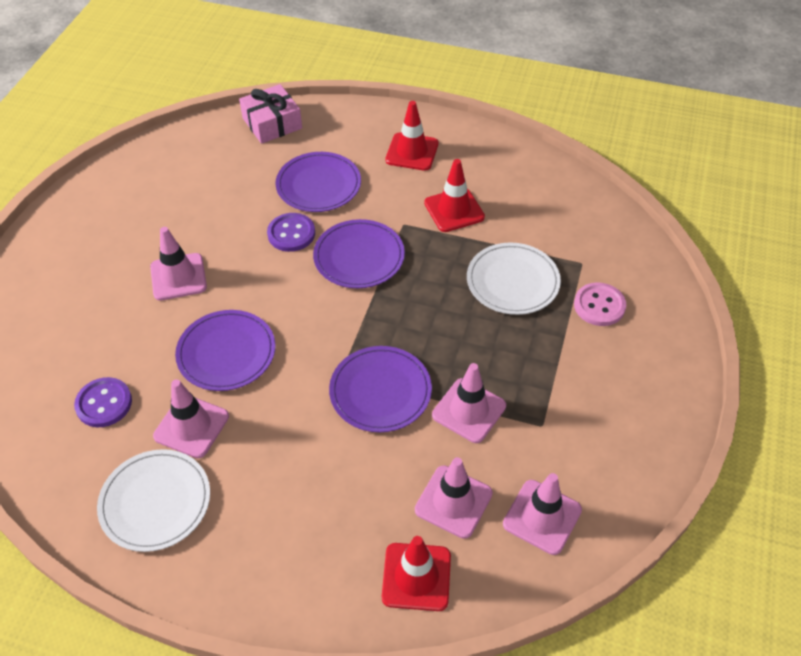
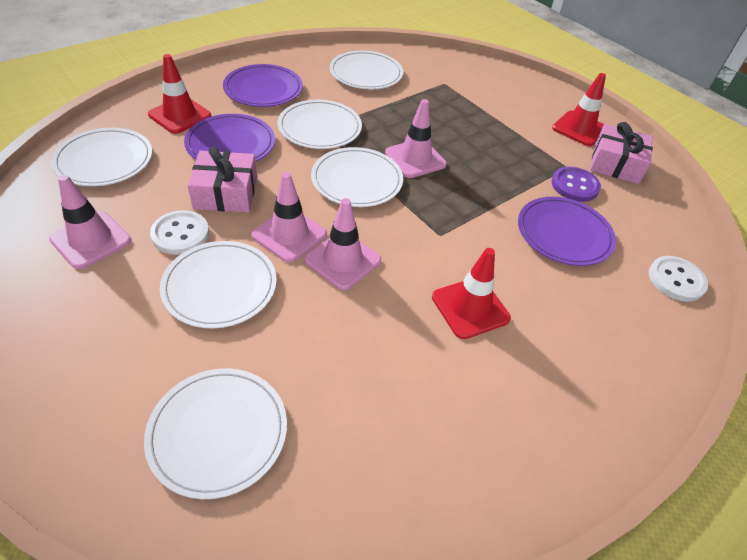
pink button: 1 -> 0
pink gift: 1 -> 2
pink traffic cone: 5 -> 4
purple button: 2 -> 1
purple plate: 4 -> 3
white button: 0 -> 2
white plate: 2 -> 6

